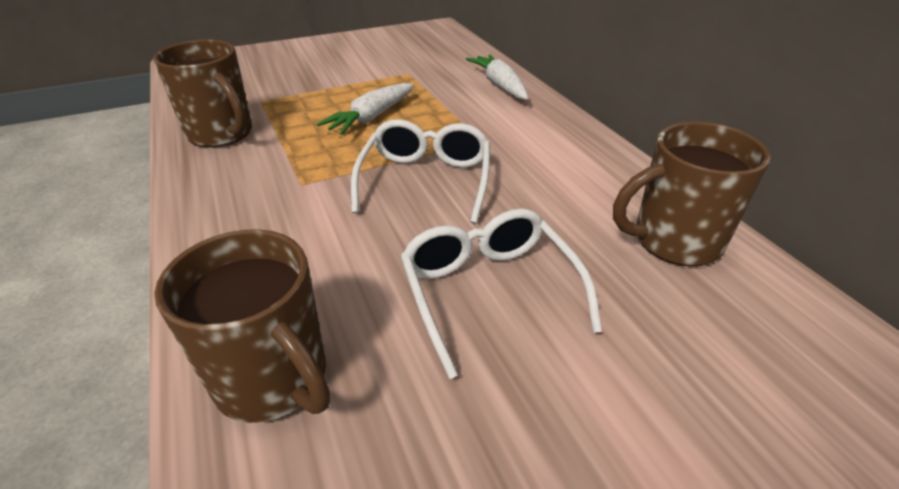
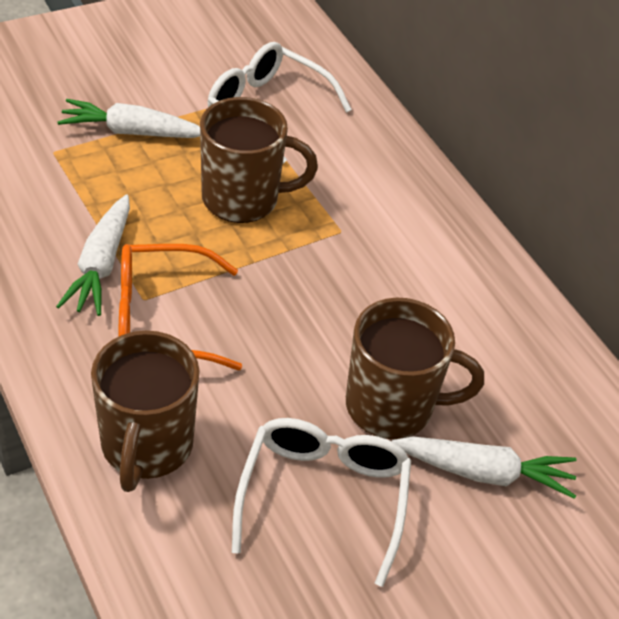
orange glasses: 0 -> 1
white carrot: 2 -> 3

